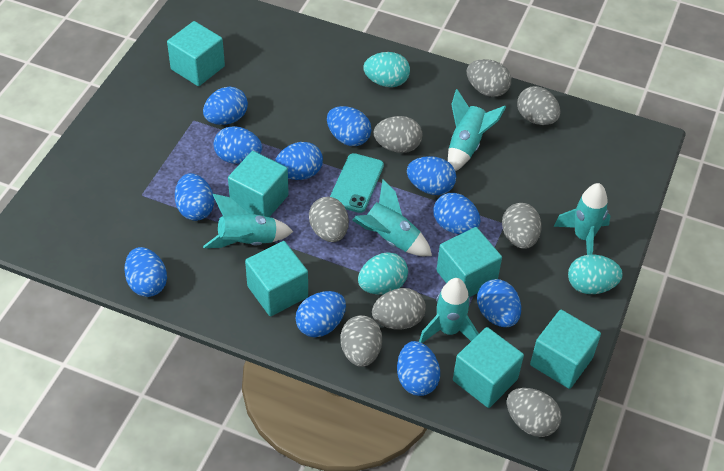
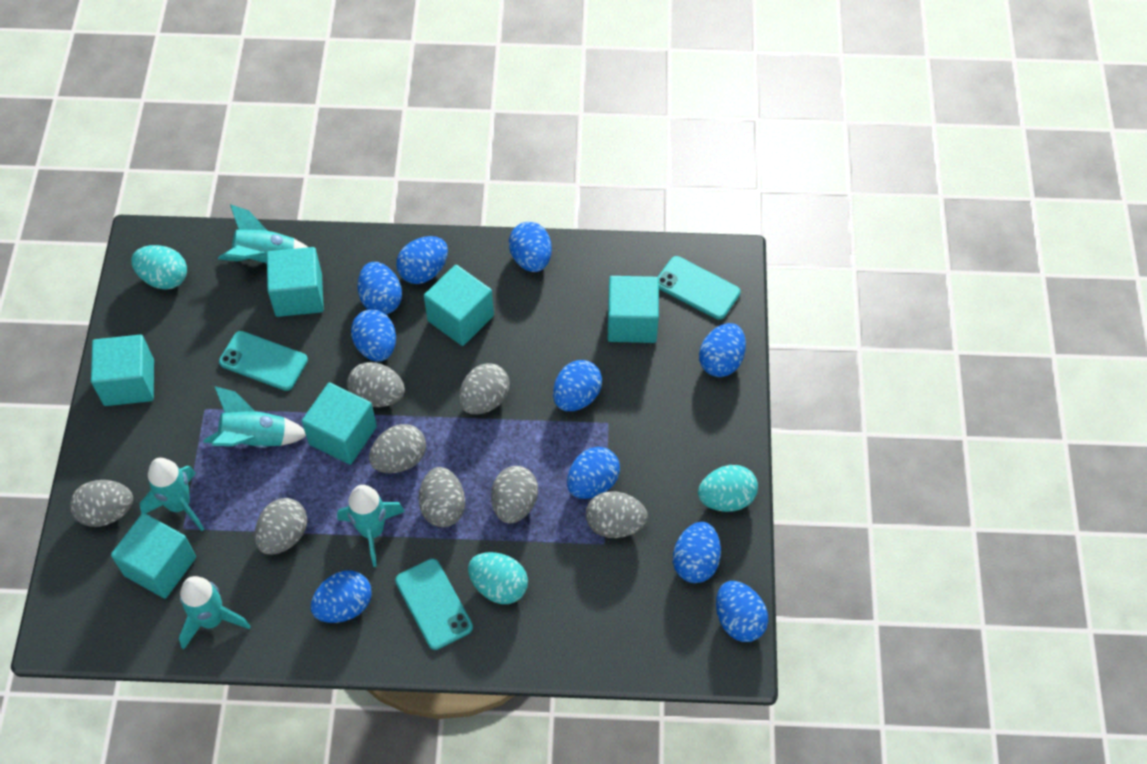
blue egg: 11 -> 10
turquoise phone: 1 -> 3

